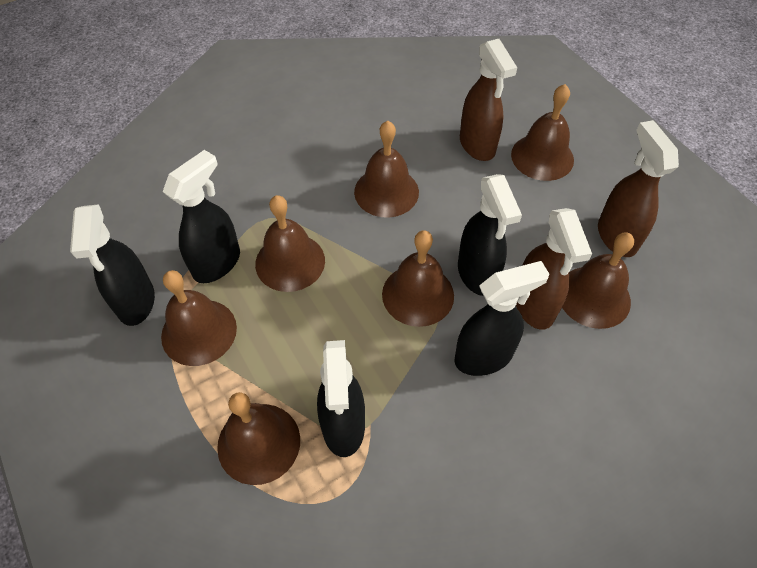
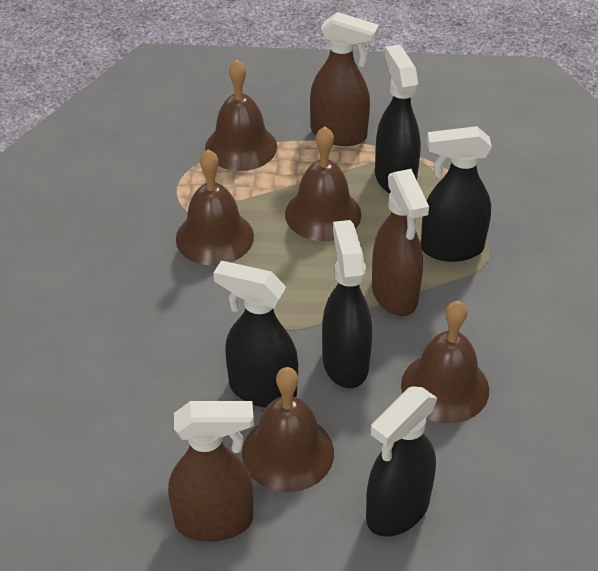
brown bell: 7 -> 5

